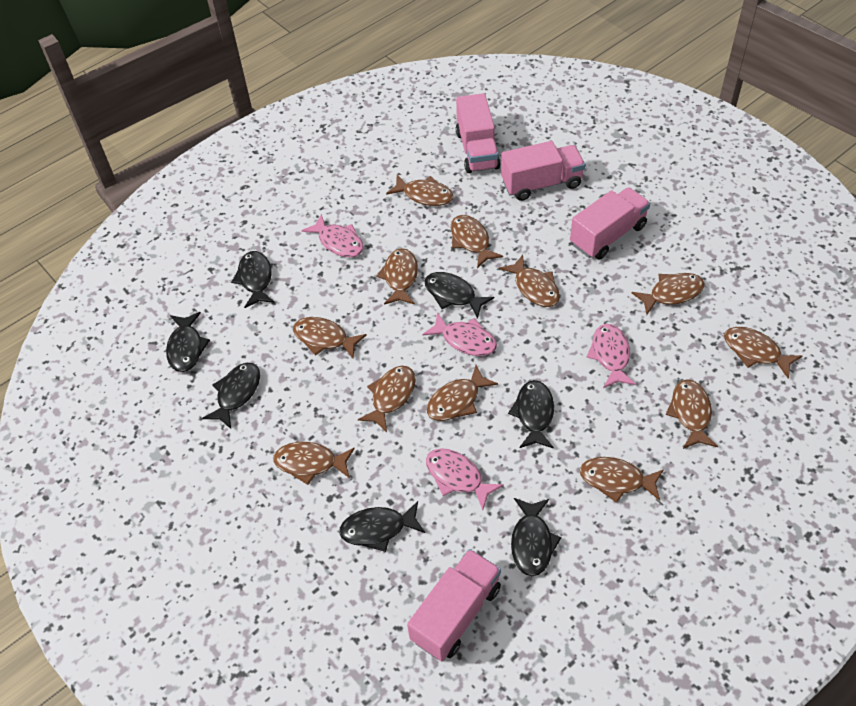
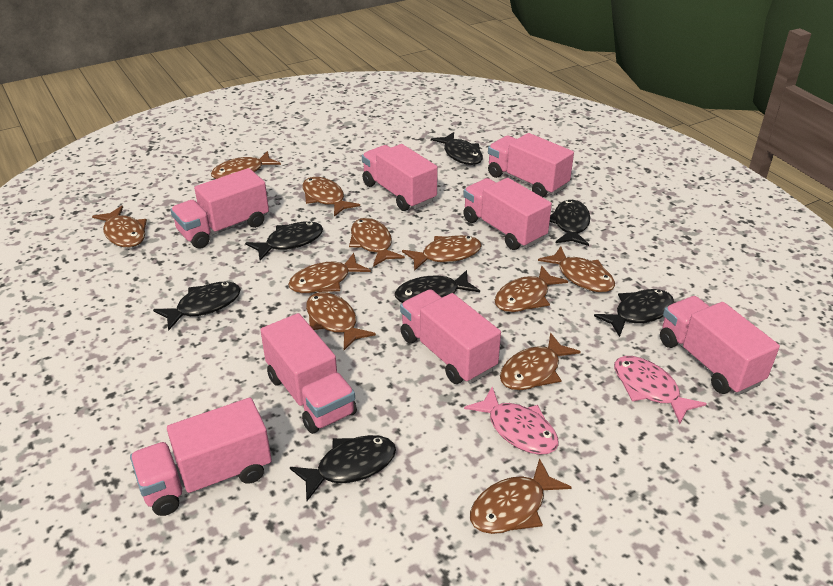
brown fish: 12 -> 11
pink fish: 4 -> 2
pink truck: 4 -> 8

